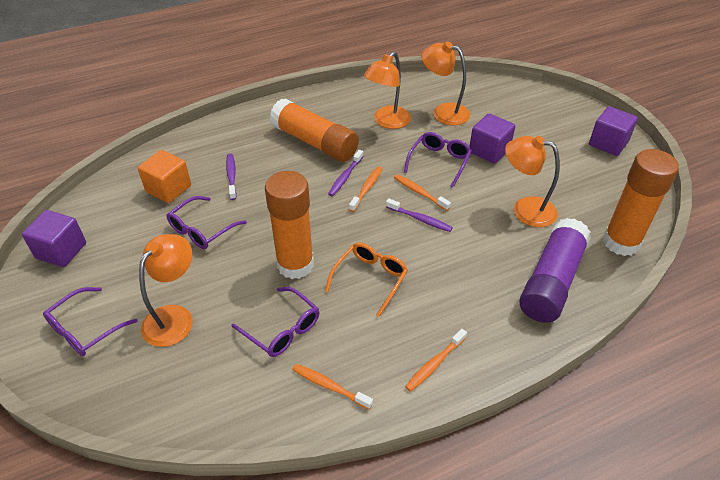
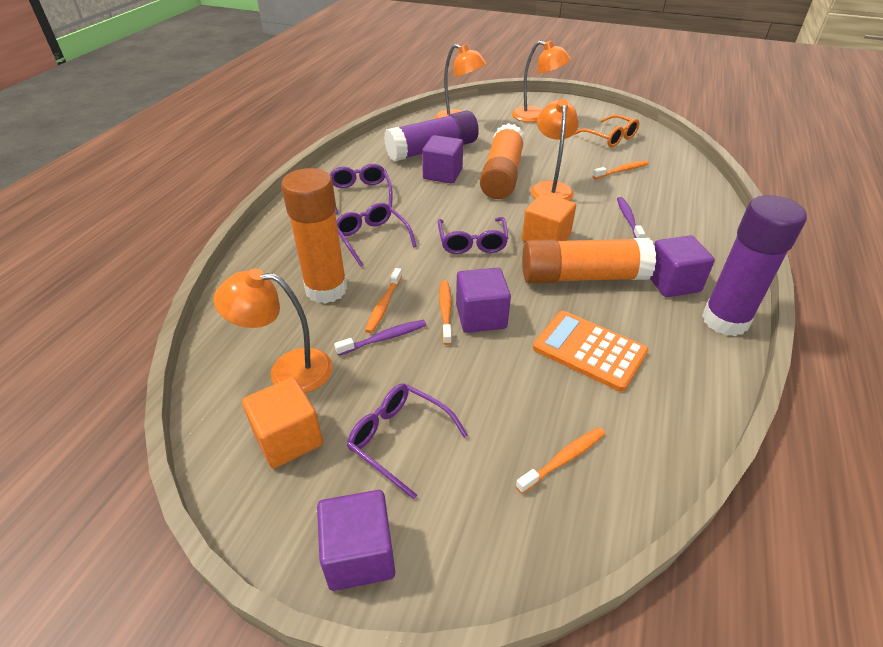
orange calculator: 0 -> 1
orange cube: 1 -> 2
purple cube: 3 -> 4
purple glue stick: 1 -> 2
purple toothbrush: 3 -> 2

